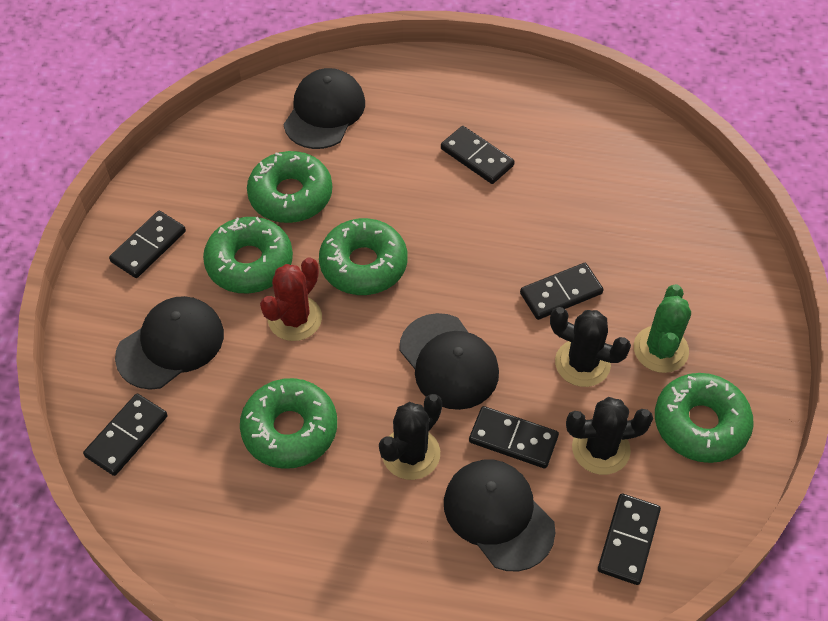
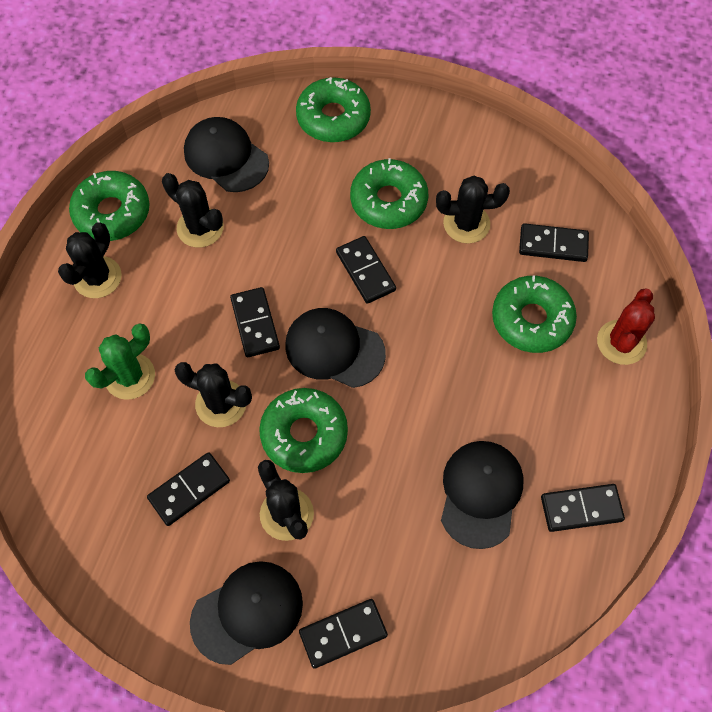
black cactus: 3 -> 5

